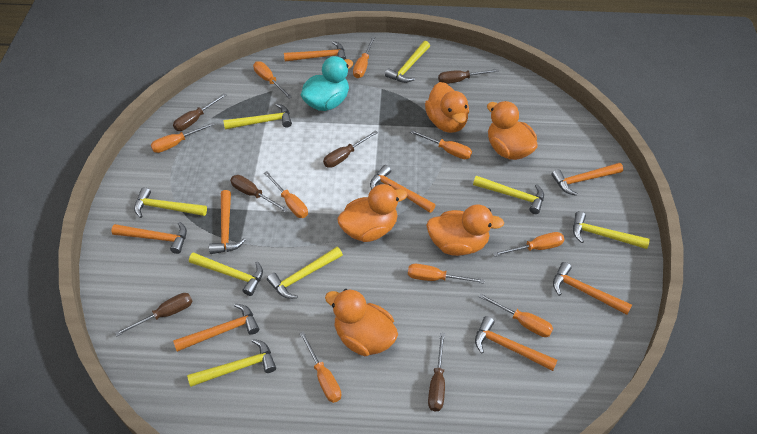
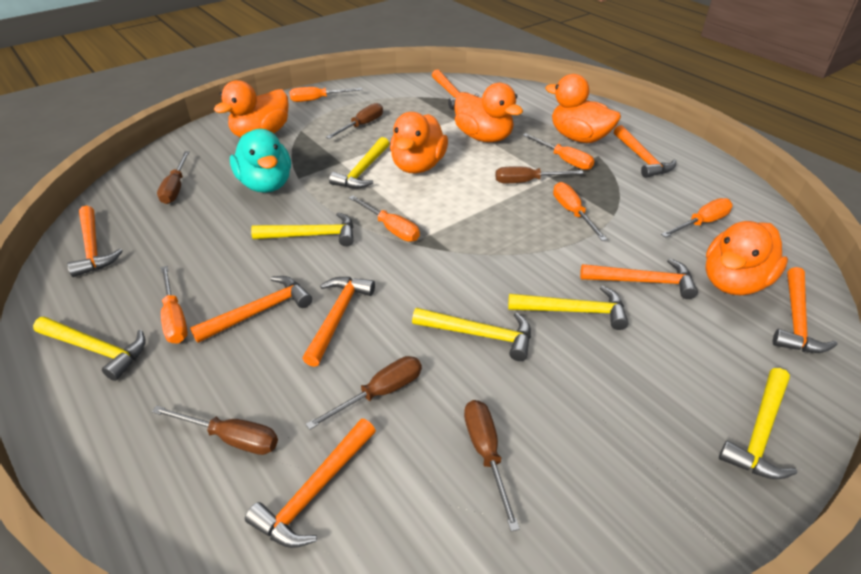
orange screwdriver: 9 -> 6
yellow hammer: 8 -> 6

